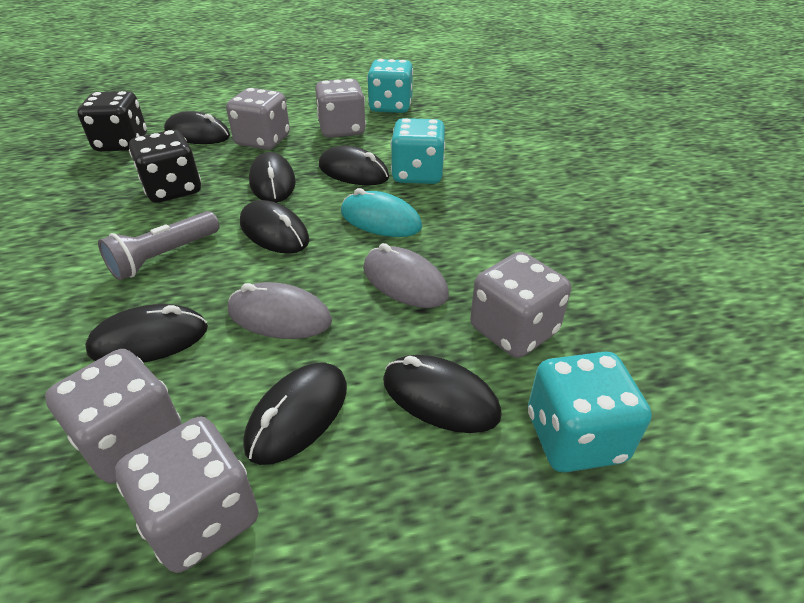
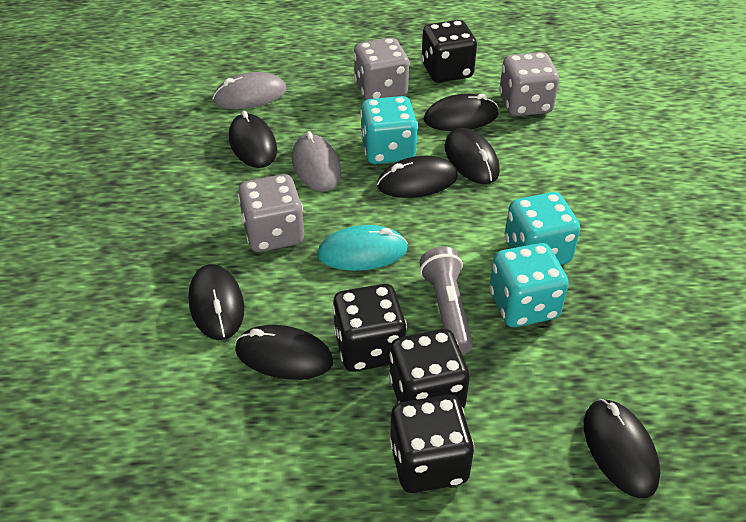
black dice: 2 -> 4
grey dice: 5 -> 3

